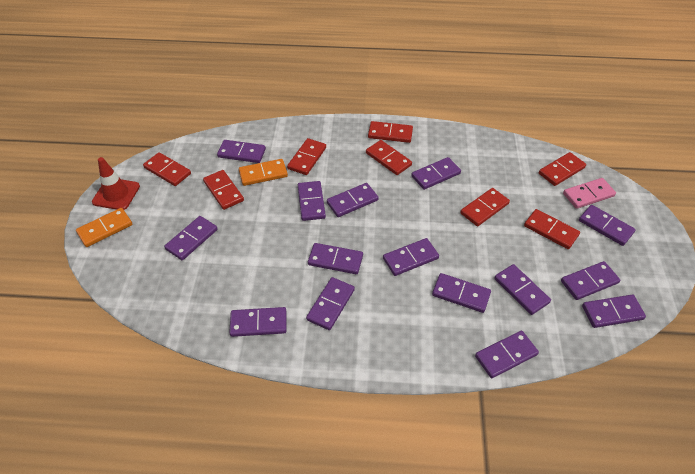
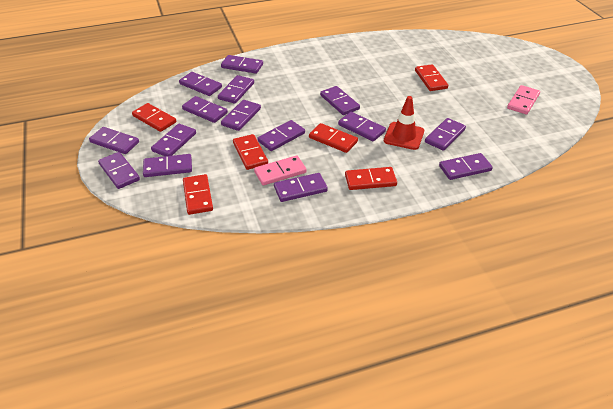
orange domino: 2 -> 0
pink domino: 1 -> 2
red domino: 8 -> 6

